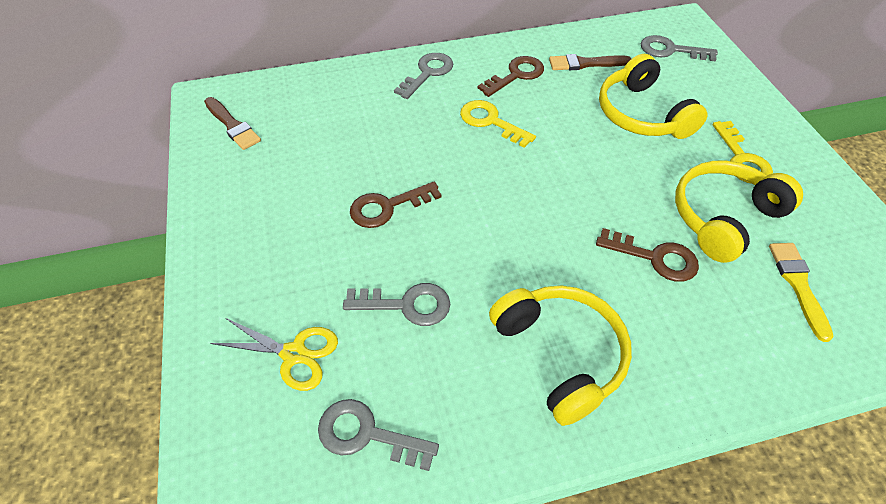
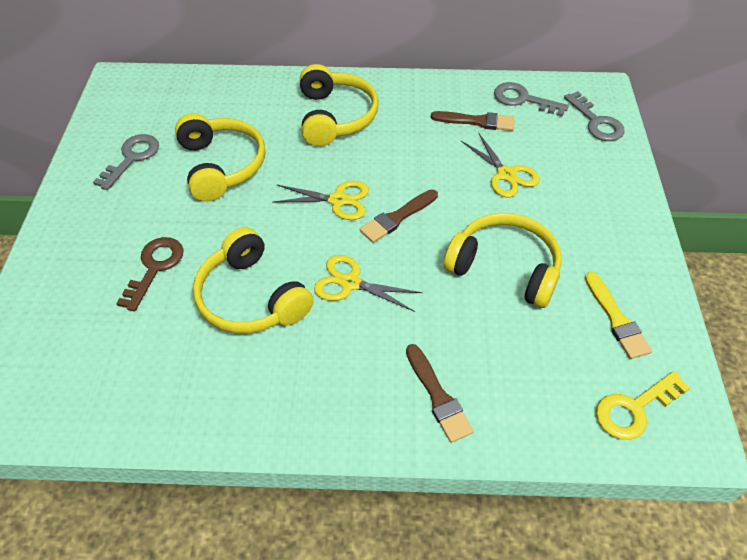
brown brush: 2 -> 3
brown key: 3 -> 1
grey key: 4 -> 3
yellow headphones: 3 -> 4
yellow key: 2 -> 1
yellow scissors: 1 -> 3

